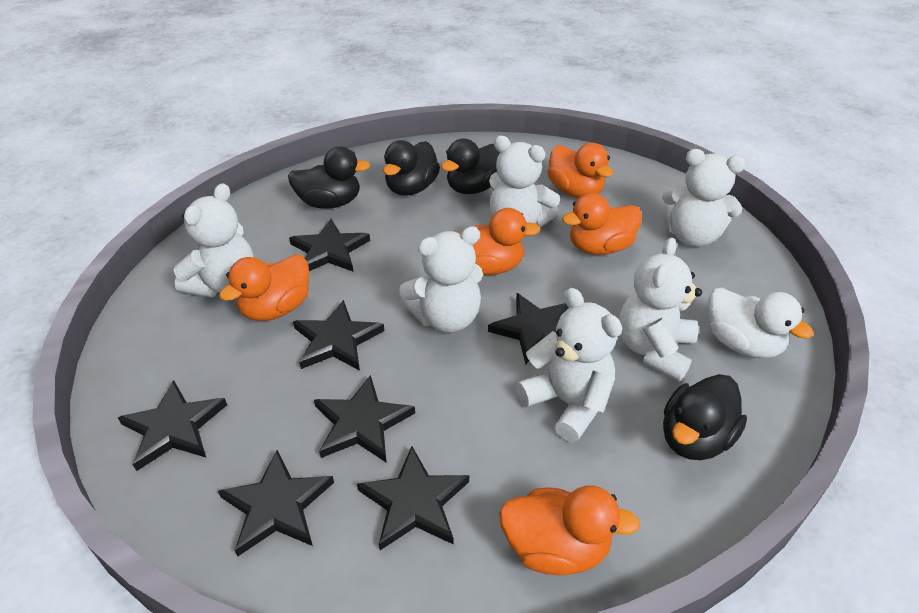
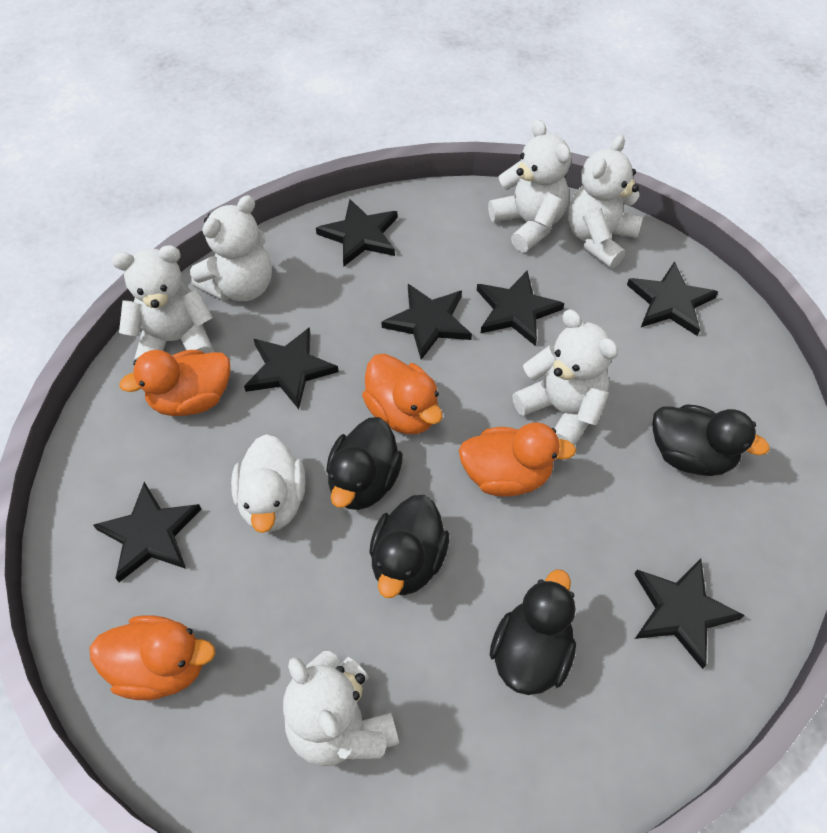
orange duck: 5 -> 4

